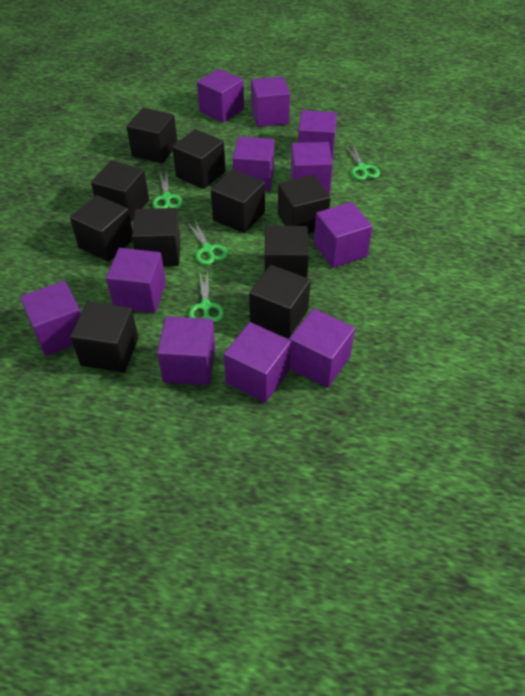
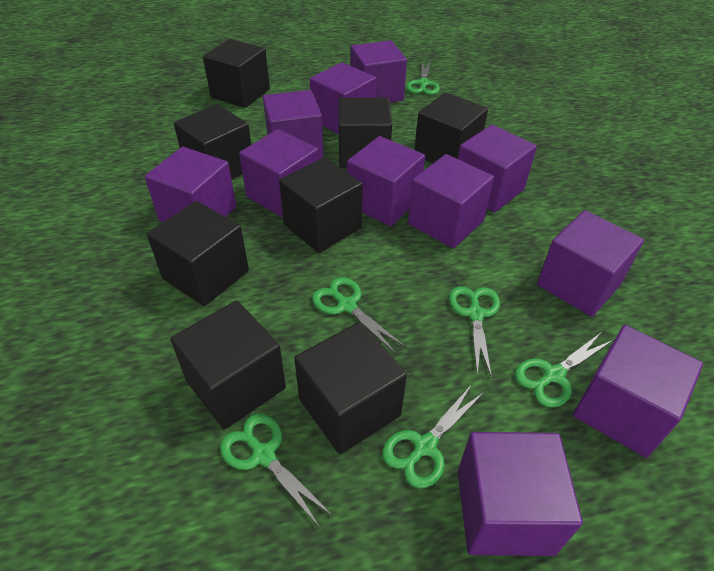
black cube: 10 -> 8
green scissors: 4 -> 6

